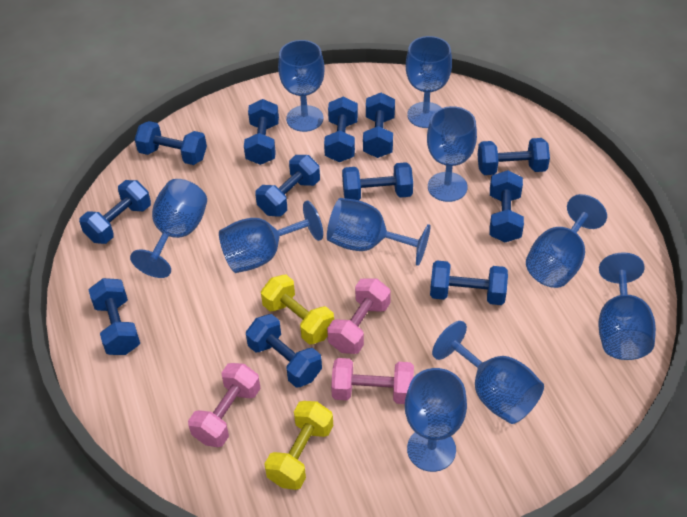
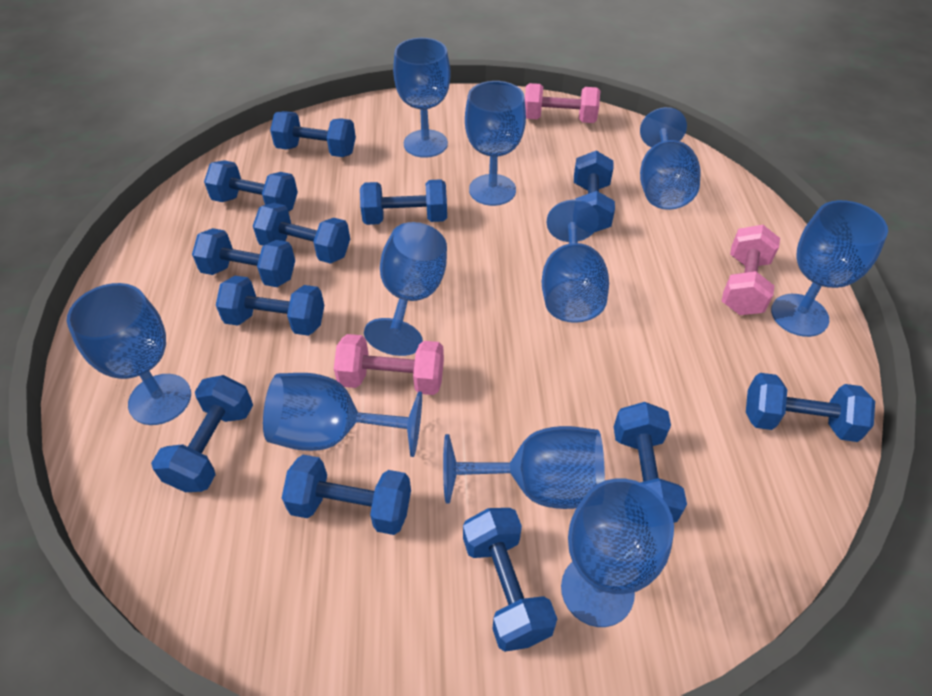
yellow dumbbell: 2 -> 0

